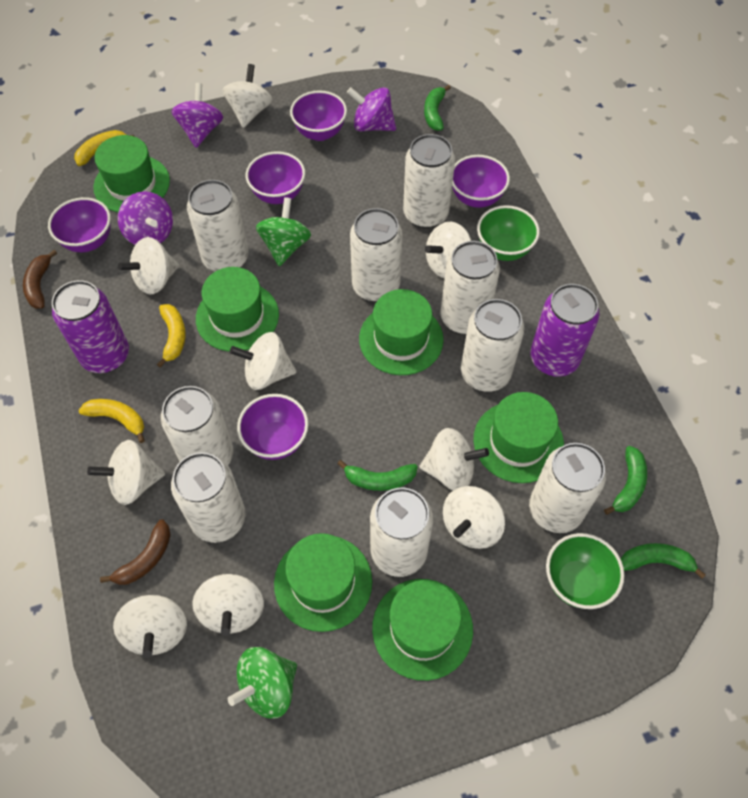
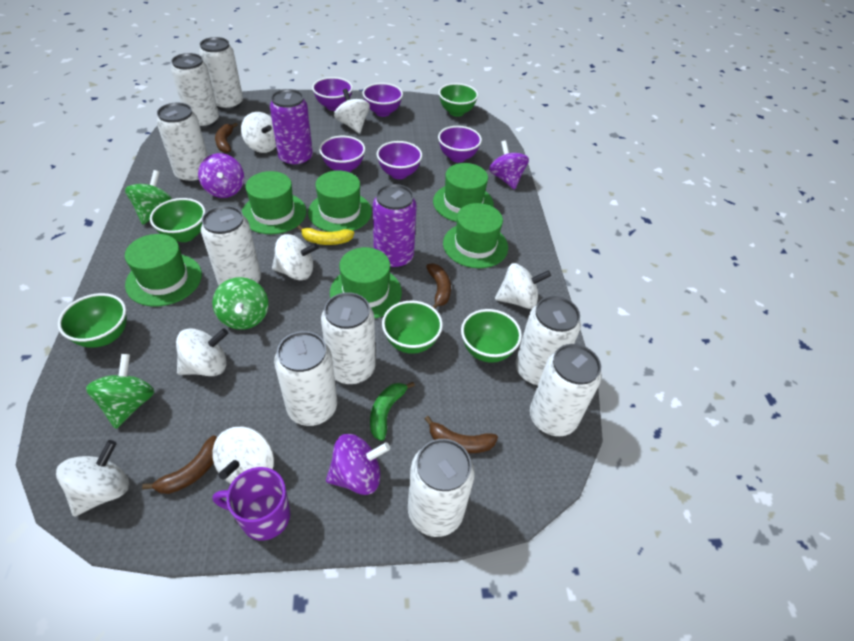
brown banana: 2 -> 4
green banana: 4 -> 1
green bowl: 2 -> 5
green spinning top: 2 -> 3
purple mug: 0 -> 1
white spinning top: 9 -> 7
yellow banana: 3 -> 1

